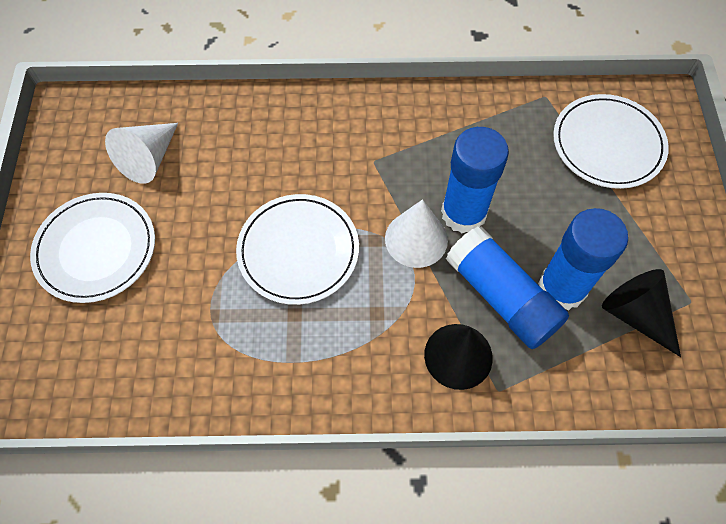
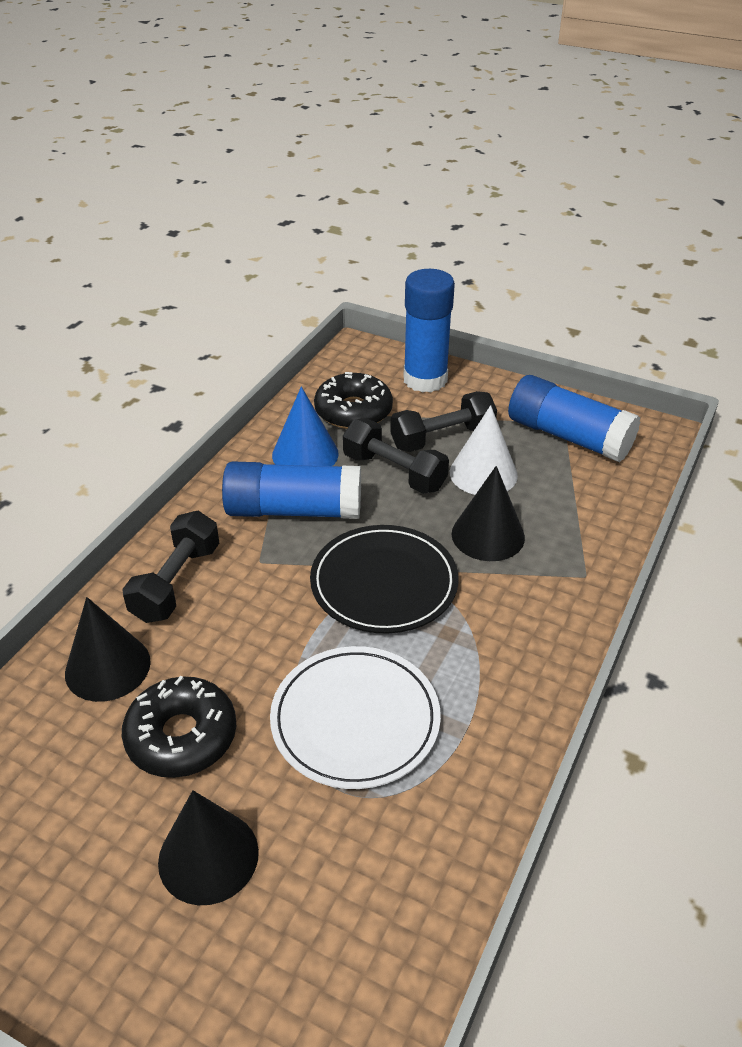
black cone: 2 -> 3
black donut: 0 -> 2
black dumbbell: 0 -> 3
black plate: 0 -> 1
blue cone: 0 -> 1
white cone: 2 -> 1
white plate: 3 -> 1

